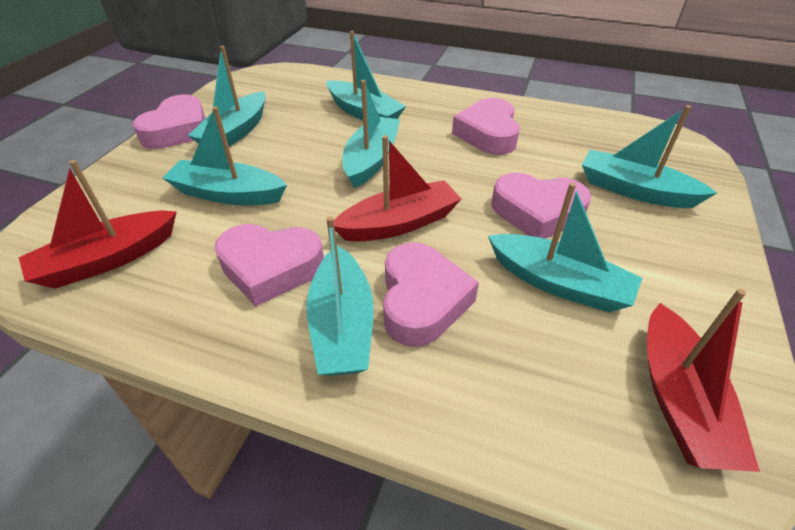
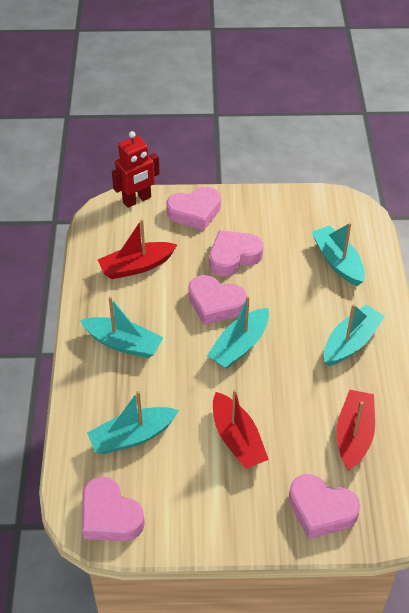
red robot: 0 -> 1
turquoise boat: 7 -> 5

